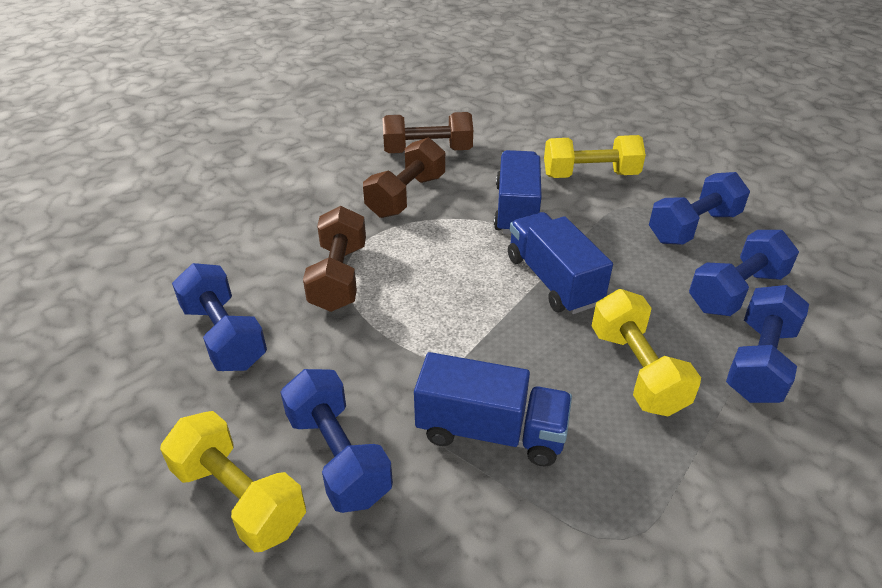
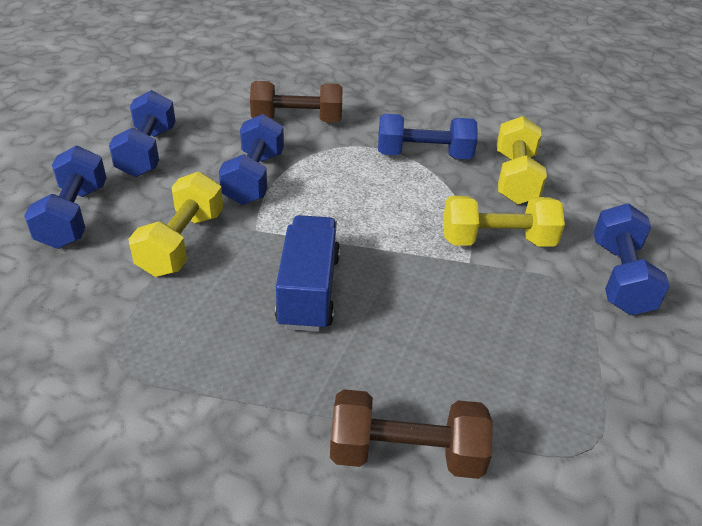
blue truck: 3 -> 1
brown dumbbell: 3 -> 2

